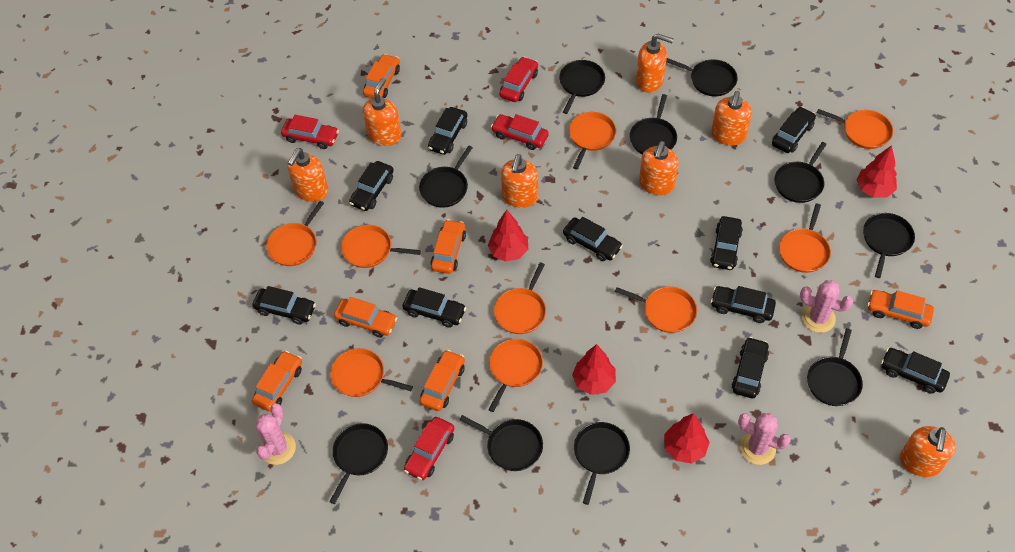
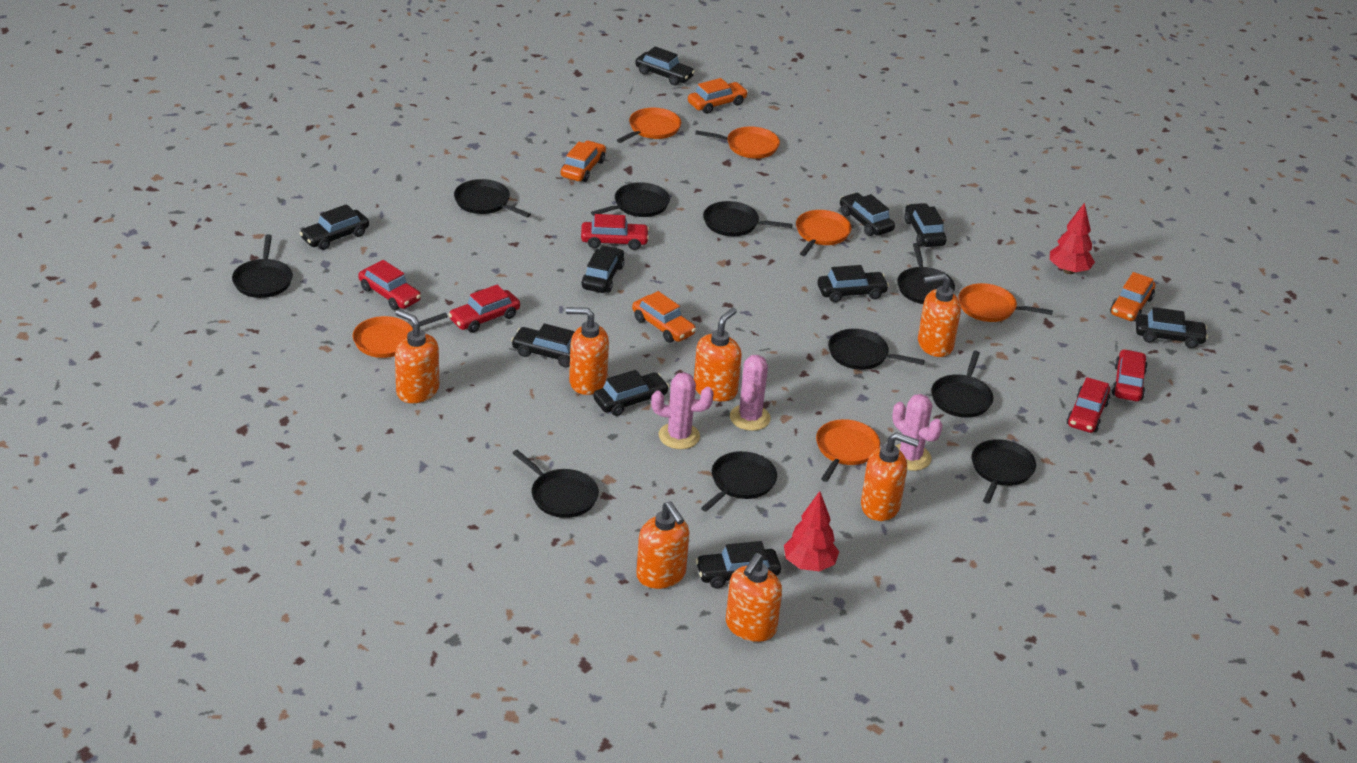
orange car: 6 -> 4
orange pan: 9 -> 6
red car: 4 -> 5
red tree: 4 -> 2

